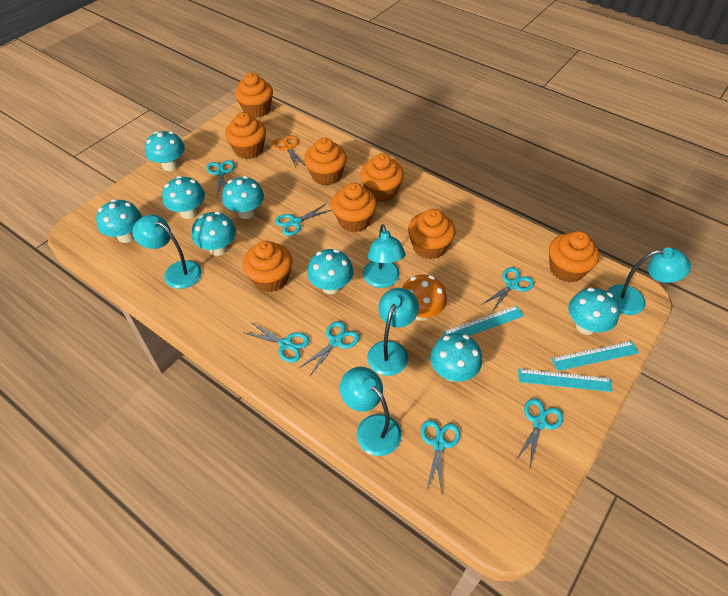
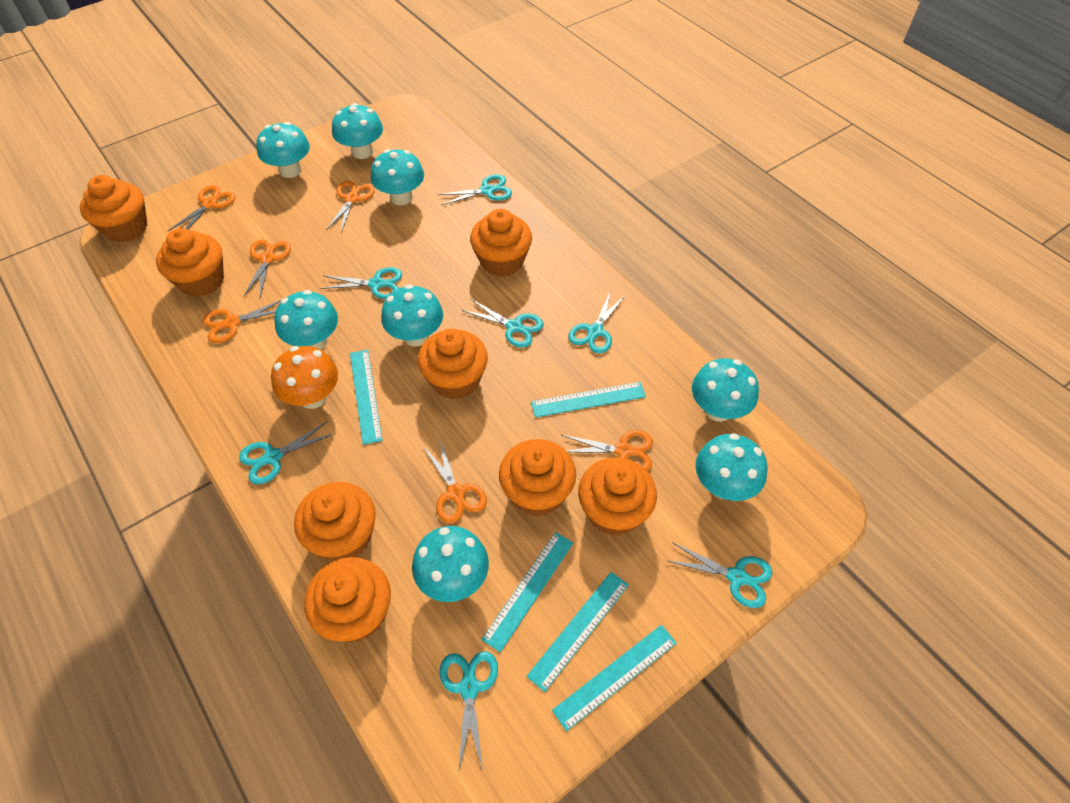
orange scissors: 1 -> 6
turquoise lamp: 5 -> 0
turquoise ruler: 3 -> 5

